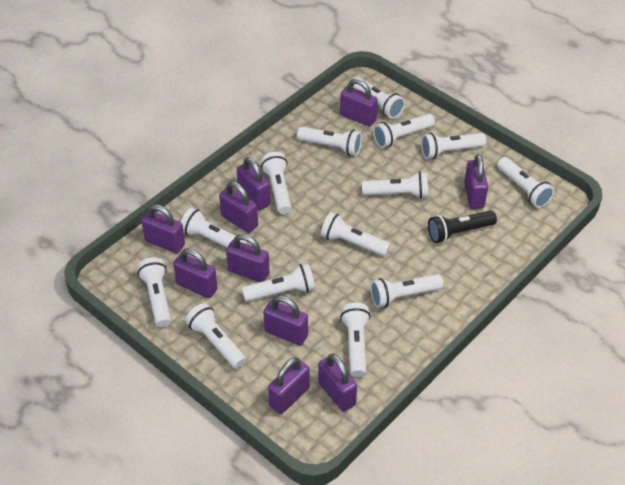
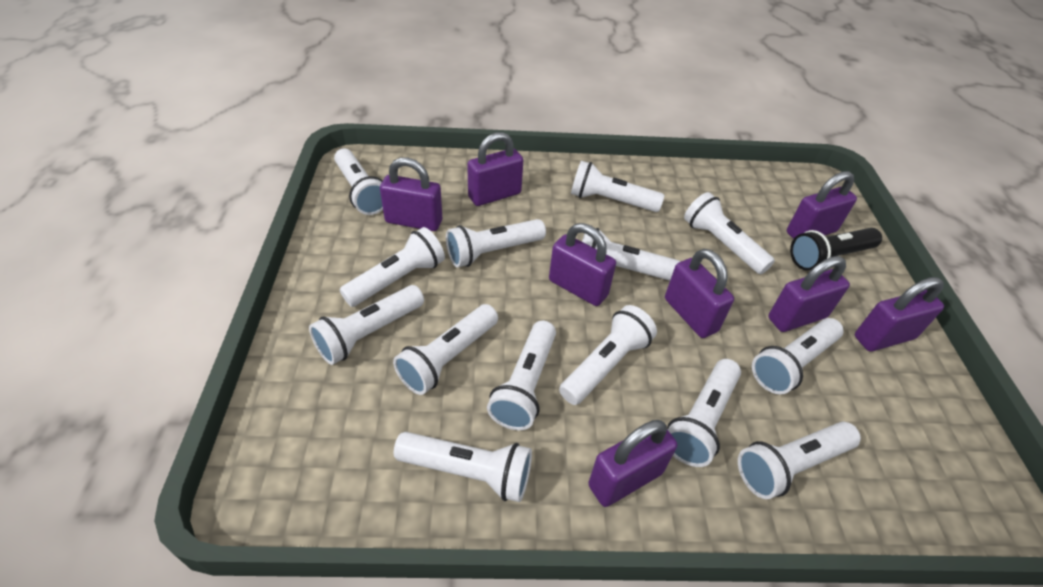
purple padlock: 10 -> 8

